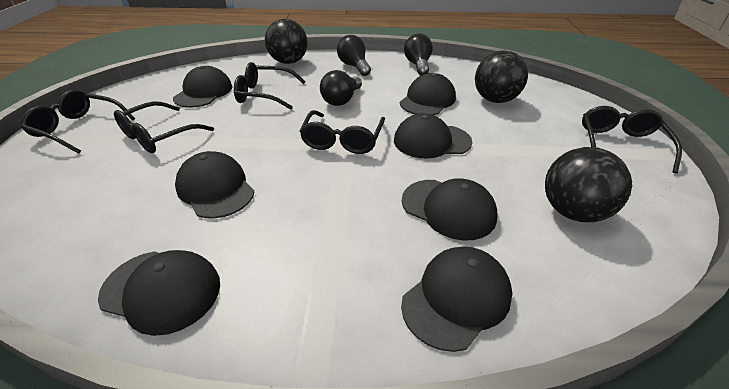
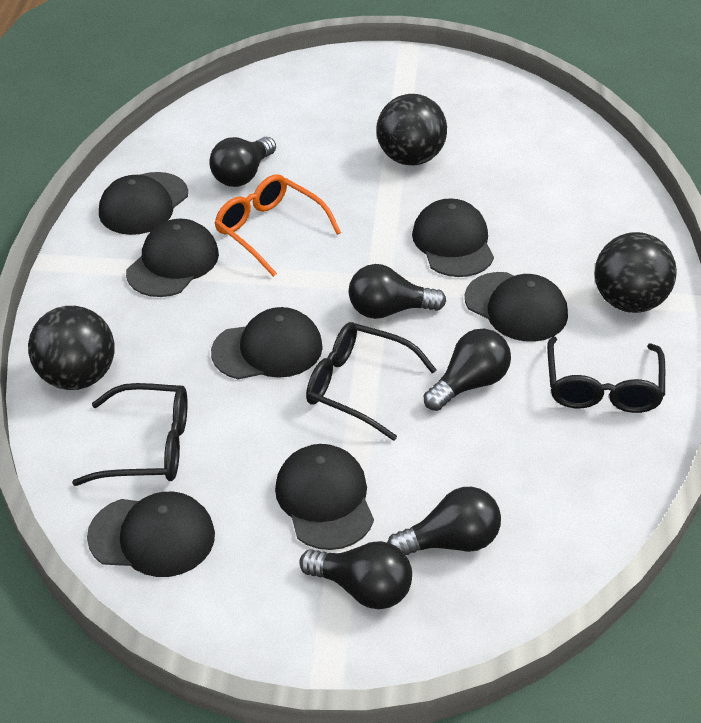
black glasses: 5 -> 3
black light bulb: 3 -> 5
orange glasses: 0 -> 1

